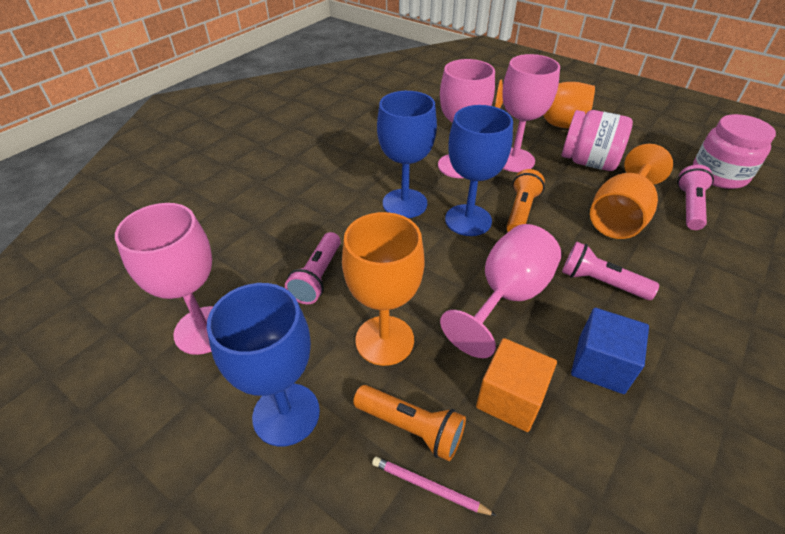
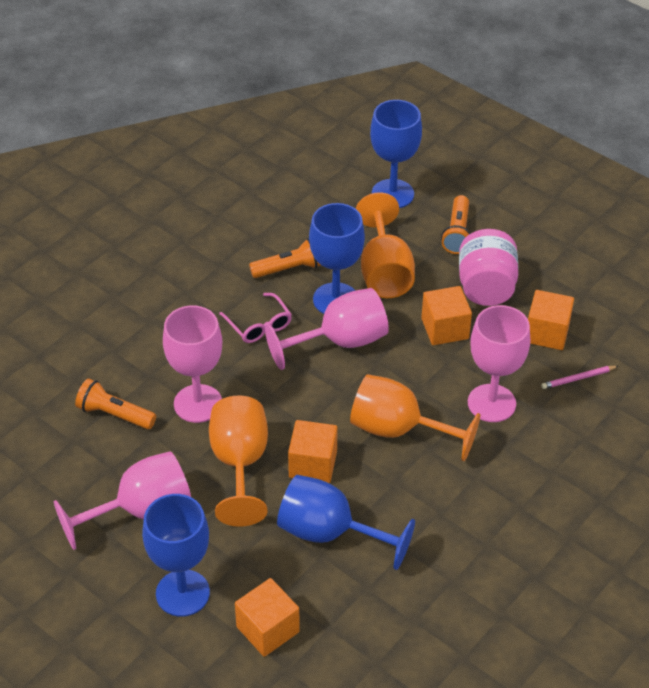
blue cube: 1 -> 0
blue goblet: 3 -> 4
orange cube: 1 -> 4
orange flashlight: 2 -> 3
pink flashlight: 3 -> 0
pink glasses: 0 -> 1
pink jar: 2 -> 1

